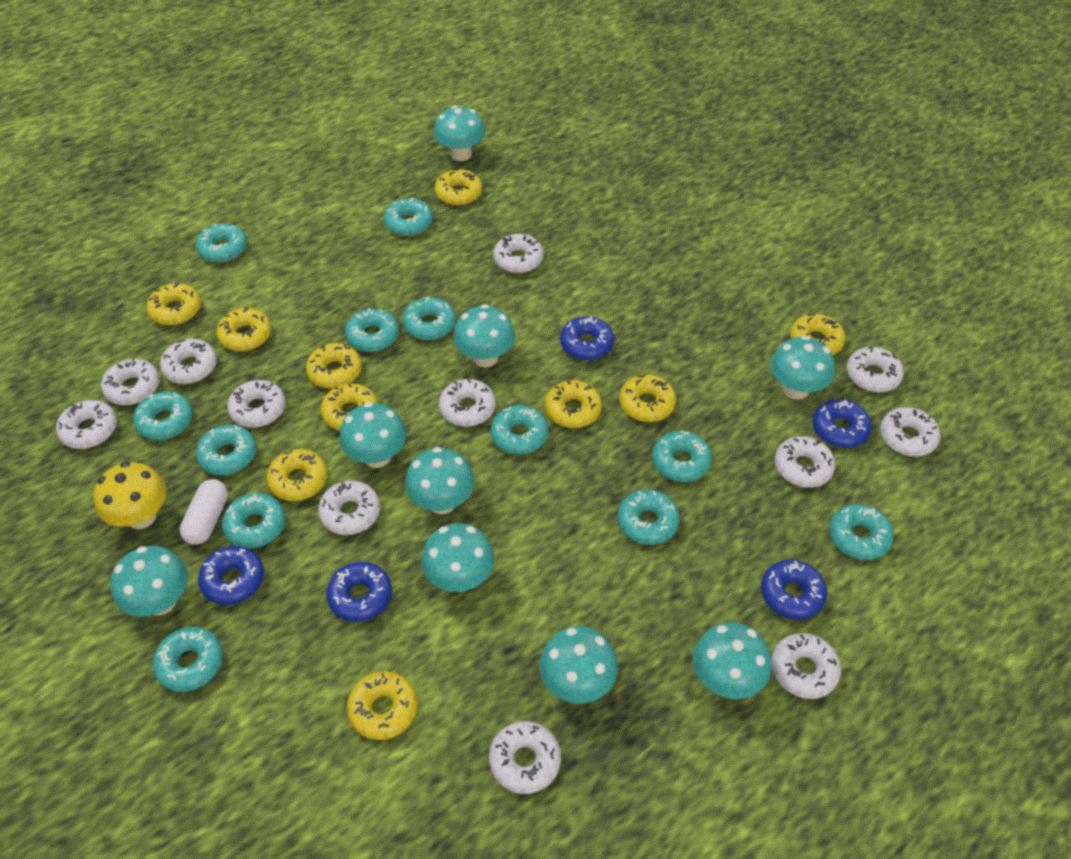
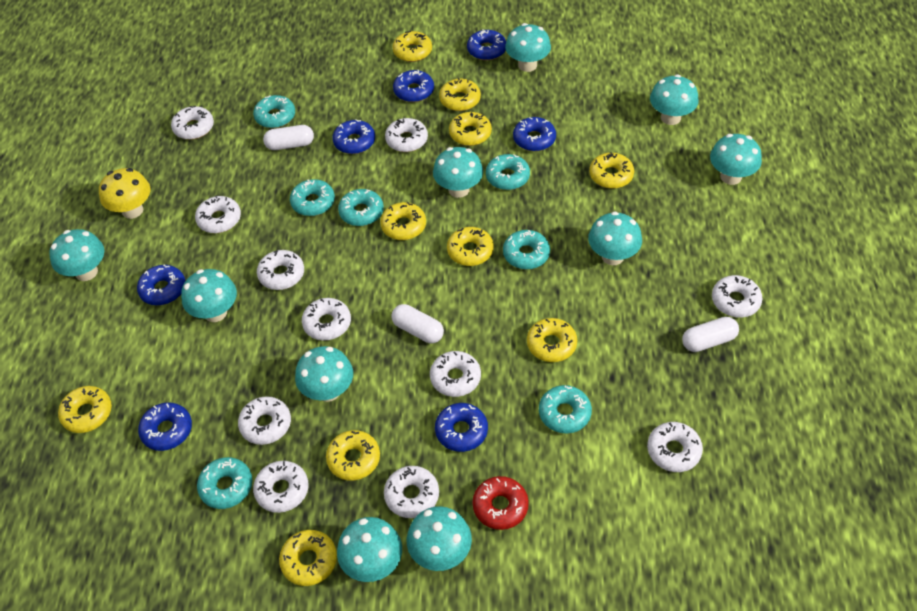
blue donut: 5 -> 7
red donut: 0 -> 1
turquoise donut: 12 -> 7
turquoise mushroom: 9 -> 10
white capsule: 1 -> 3
white donut: 12 -> 11

